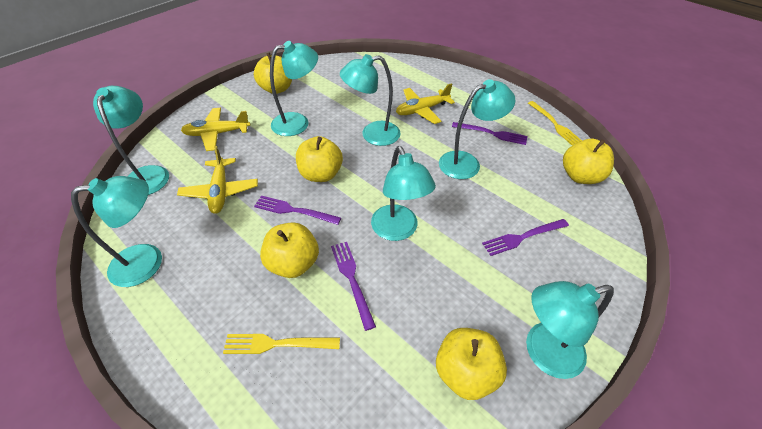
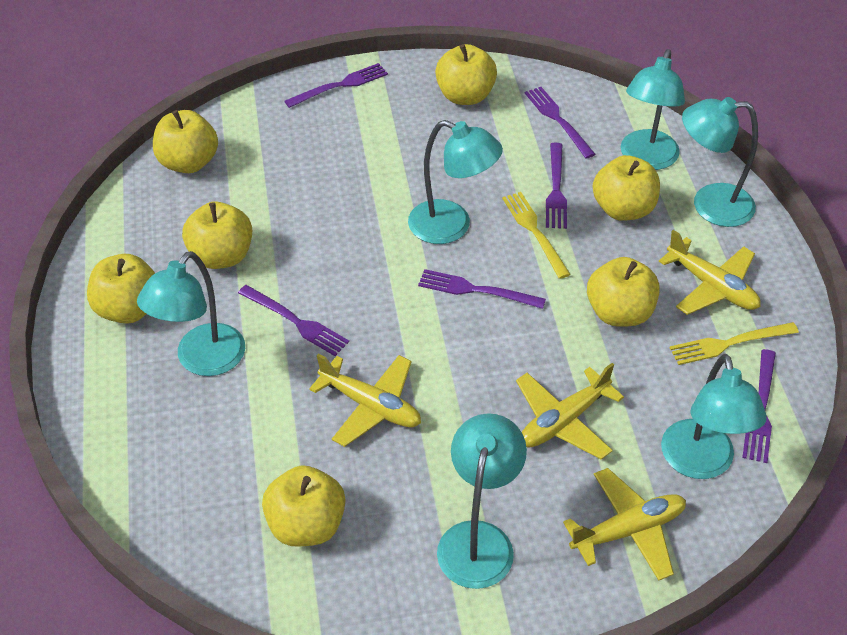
purple fork: 4 -> 6
turquoise lamp: 7 -> 6
yellow apple: 5 -> 7
yellow plane: 3 -> 4

